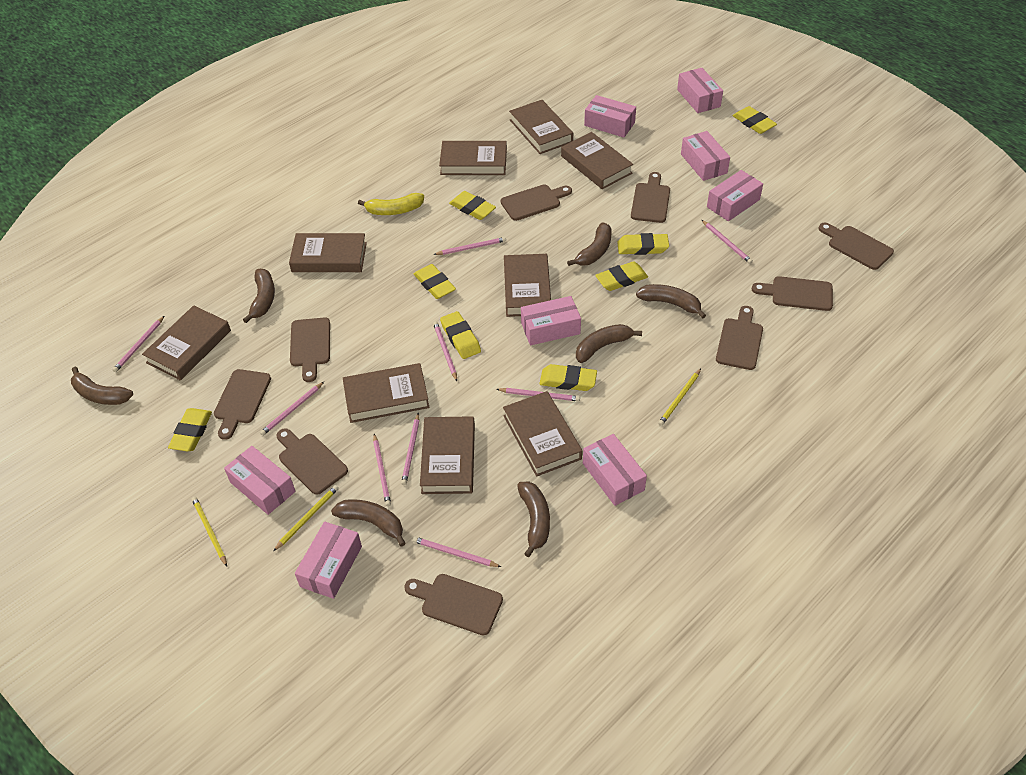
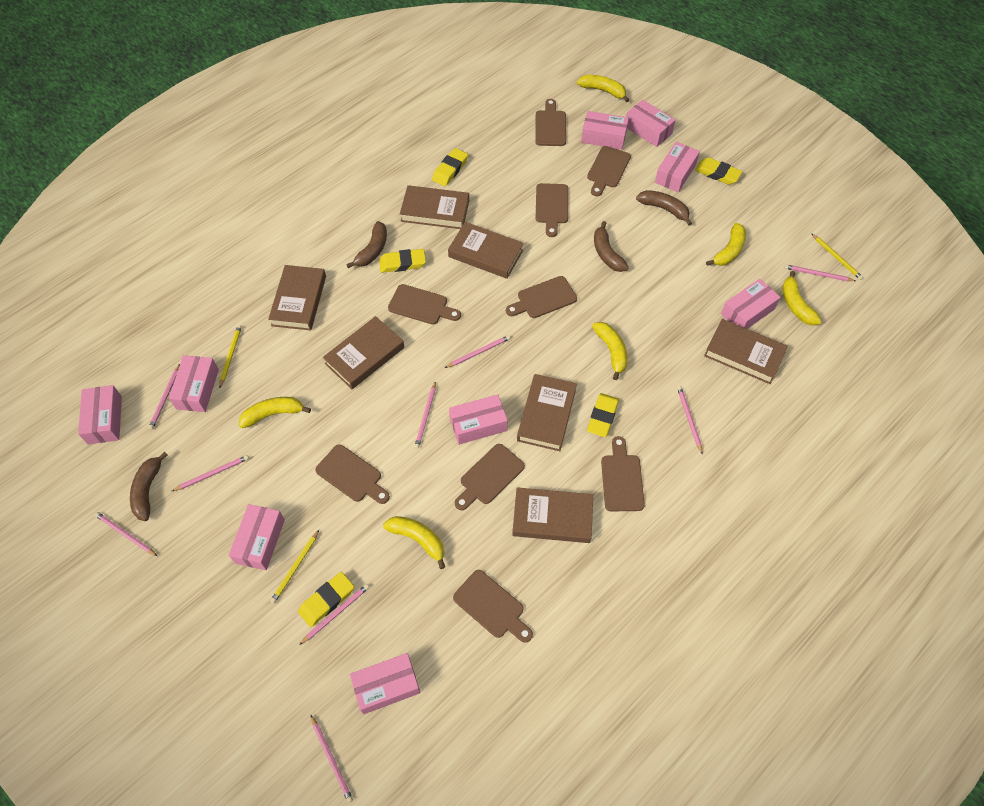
brown banana: 7 -> 4
brown book: 9 -> 7
pink box: 8 -> 9
yellow banana: 1 -> 6
yellow eraser: 8 -> 5

